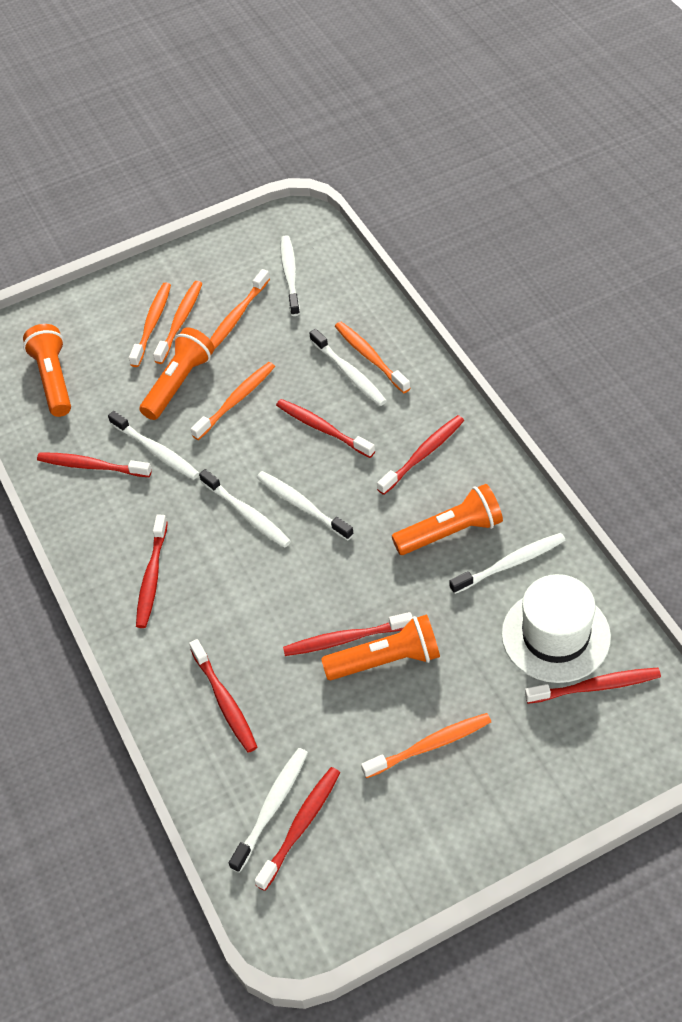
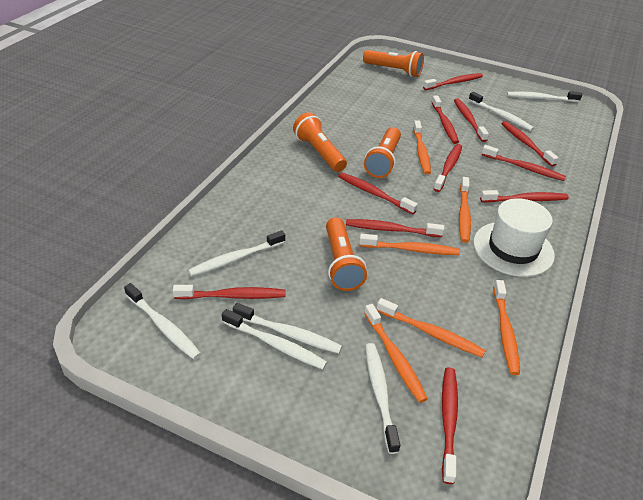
red toothbrush: 8 -> 11

